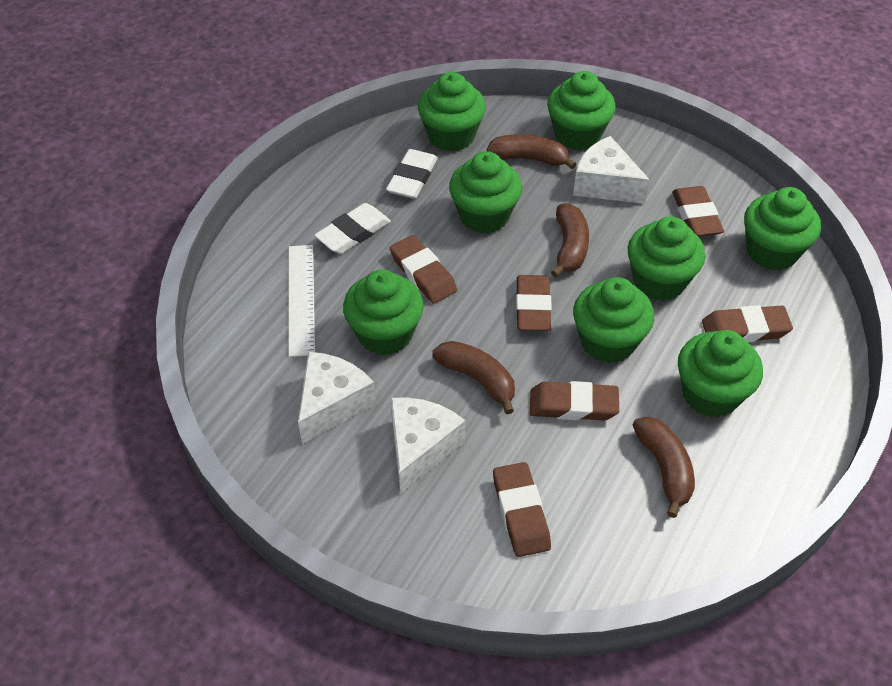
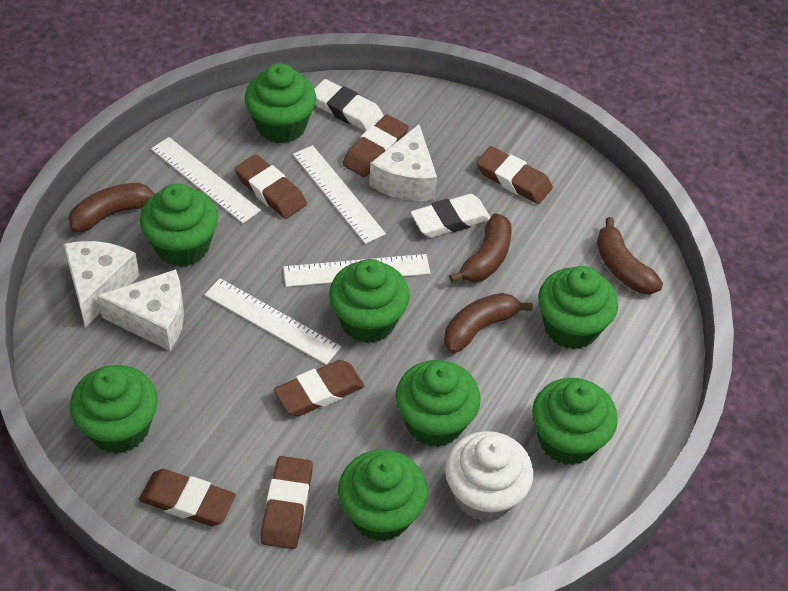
white cupcake: 0 -> 1
white ruler: 1 -> 4

